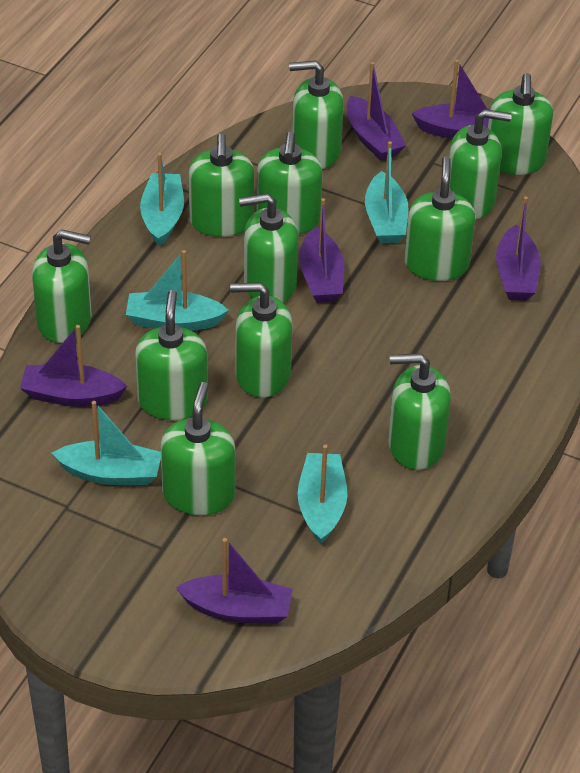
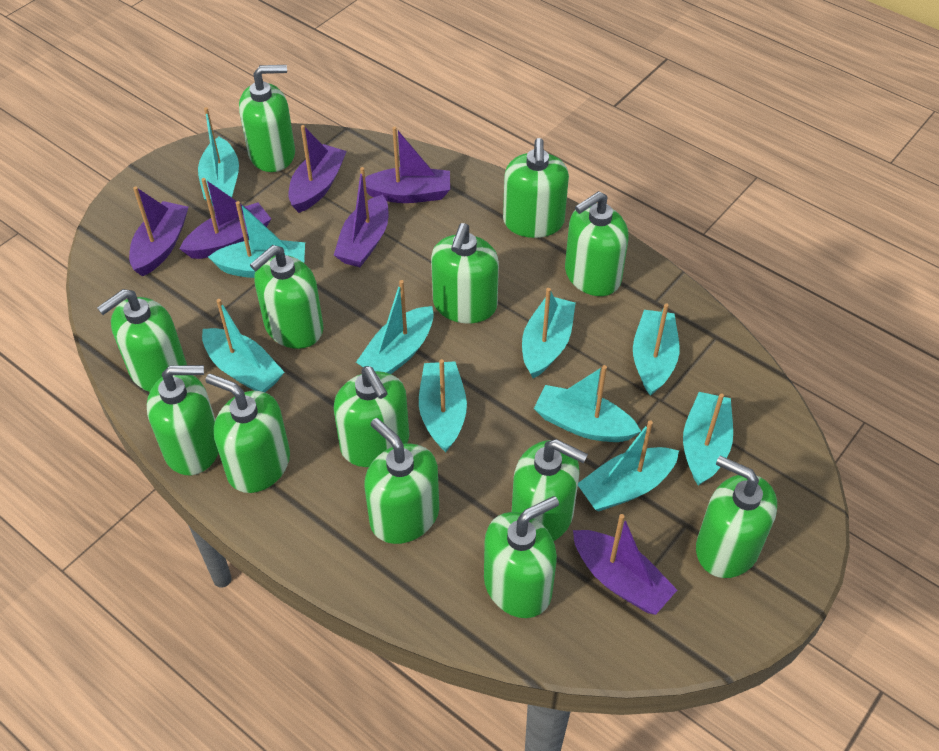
green soap dispenser: 12 -> 13
turquoise boat: 5 -> 10

